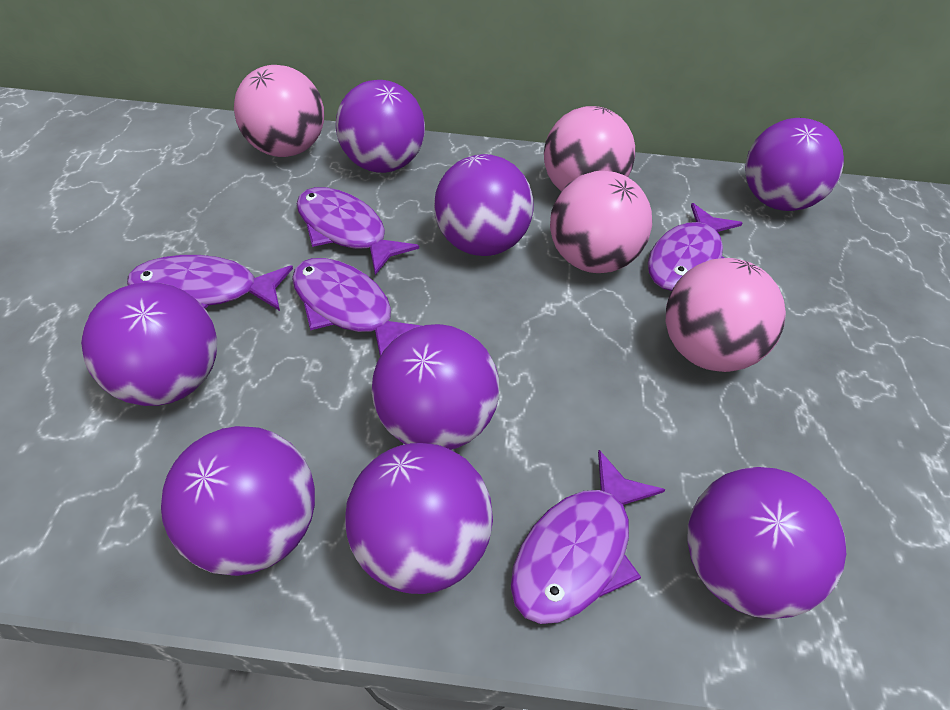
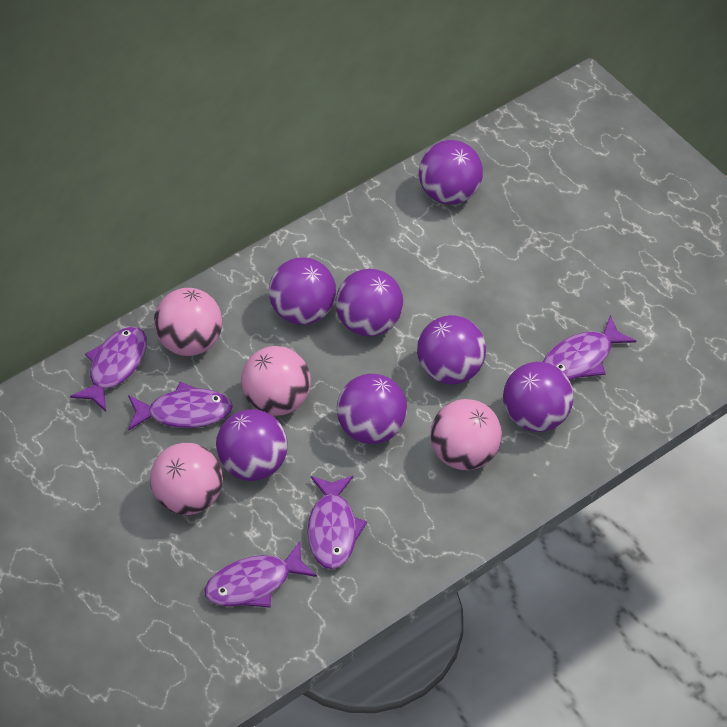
purple ball: 8 -> 7

